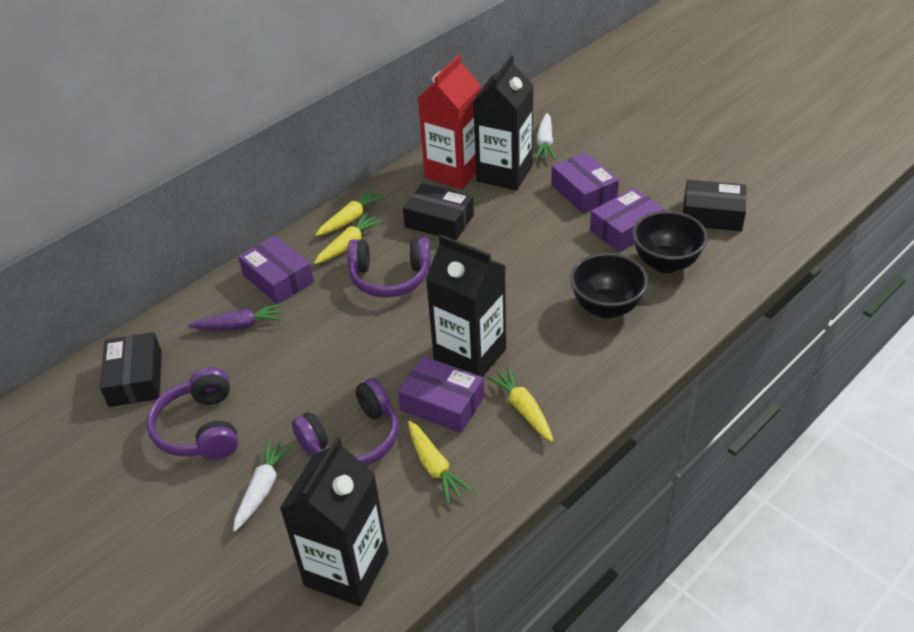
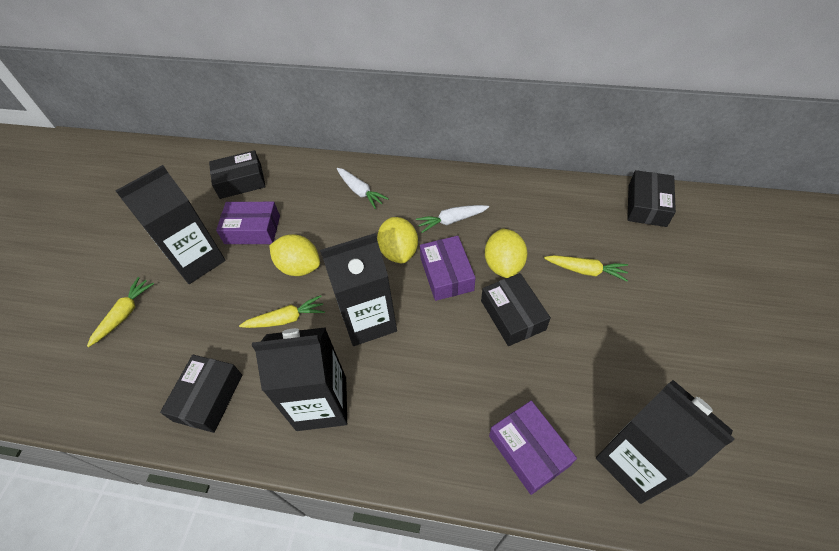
black bowl: 2 -> 0
black box: 3 -> 4
black carton: 3 -> 4
purple box: 4 -> 3
purple carrot: 1 -> 0
purple headphones: 3 -> 0
red carton: 1 -> 0
yellow carrot: 4 -> 3
yellow lemon: 0 -> 3

